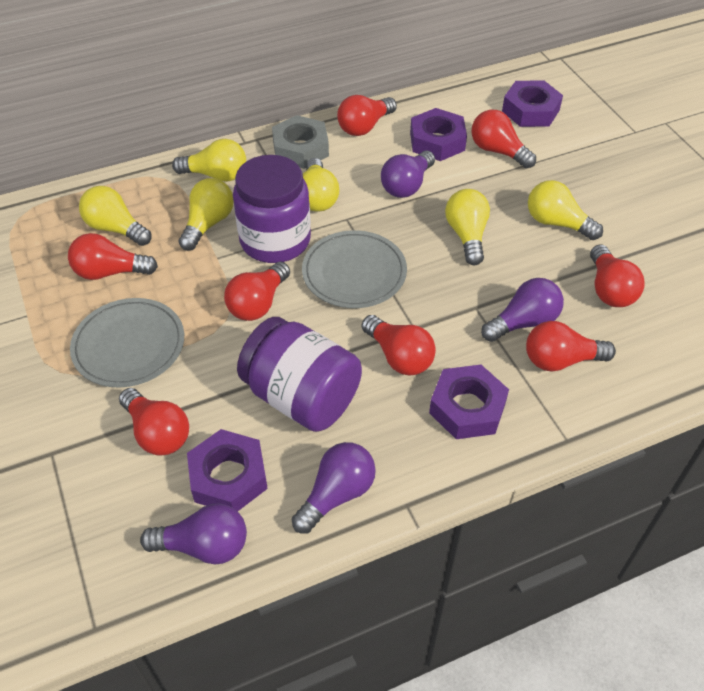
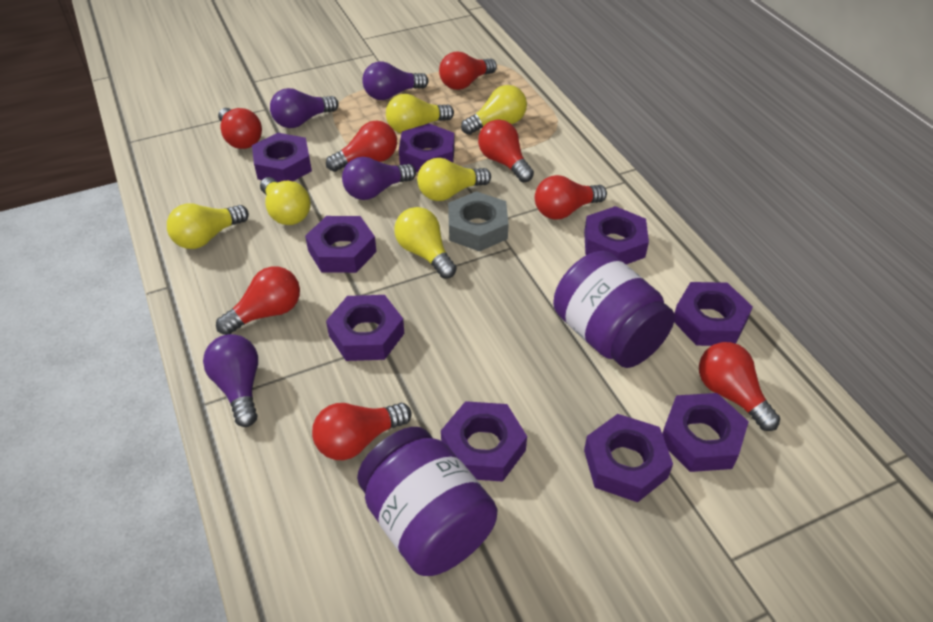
grey plate: 2 -> 0
purple nut: 4 -> 9

